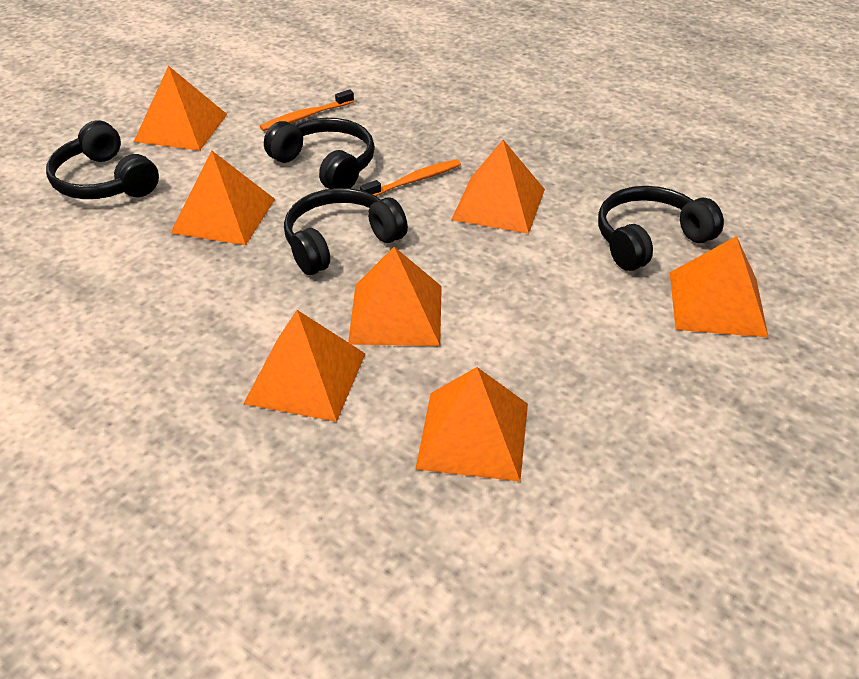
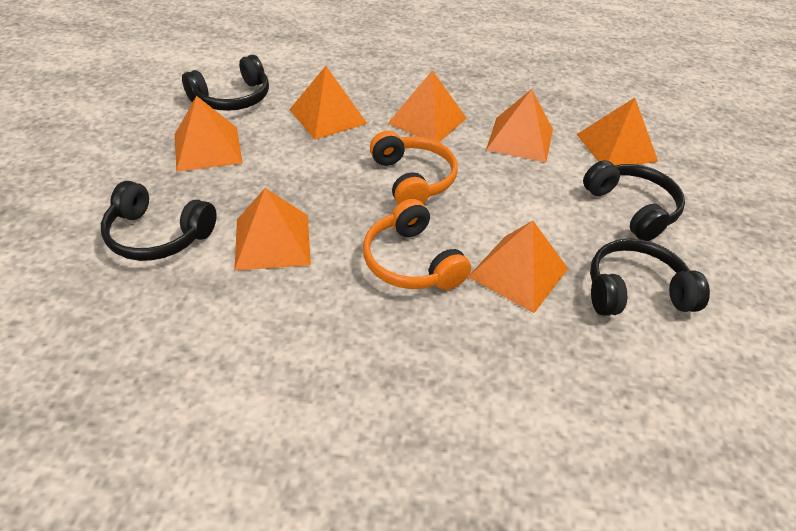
orange headphones: 0 -> 2
orange toothbrush: 2 -> 0

